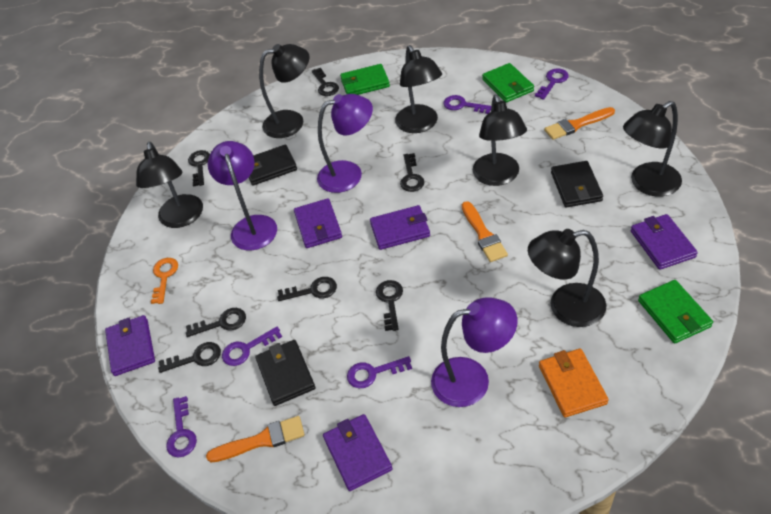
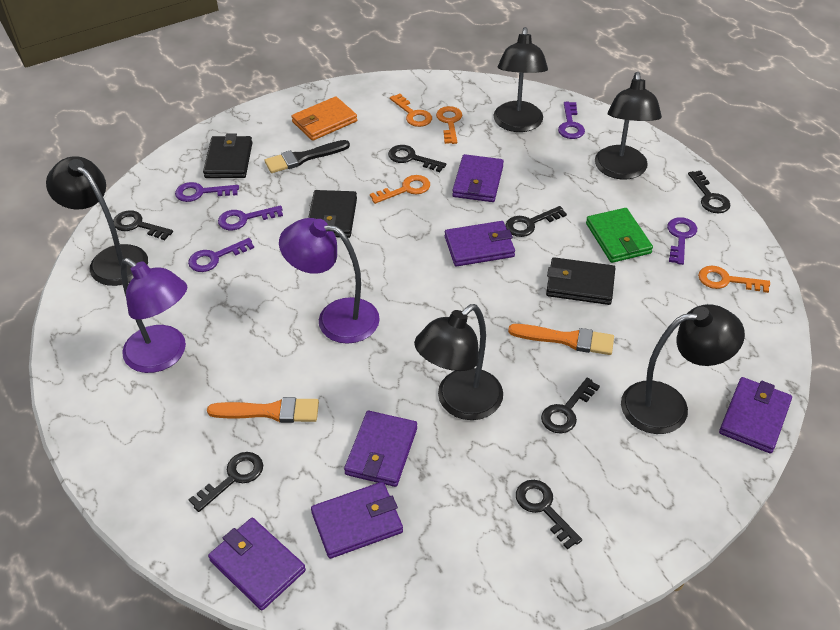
black brush: 0 -> 1
black lamp: 6 -> 5
green wallet: 3 -> 1
orange brush: 3 -> 2
orange key: 1 -> 4
purple lamp: 3 -> 2
purple wallet: 5 -> 6

